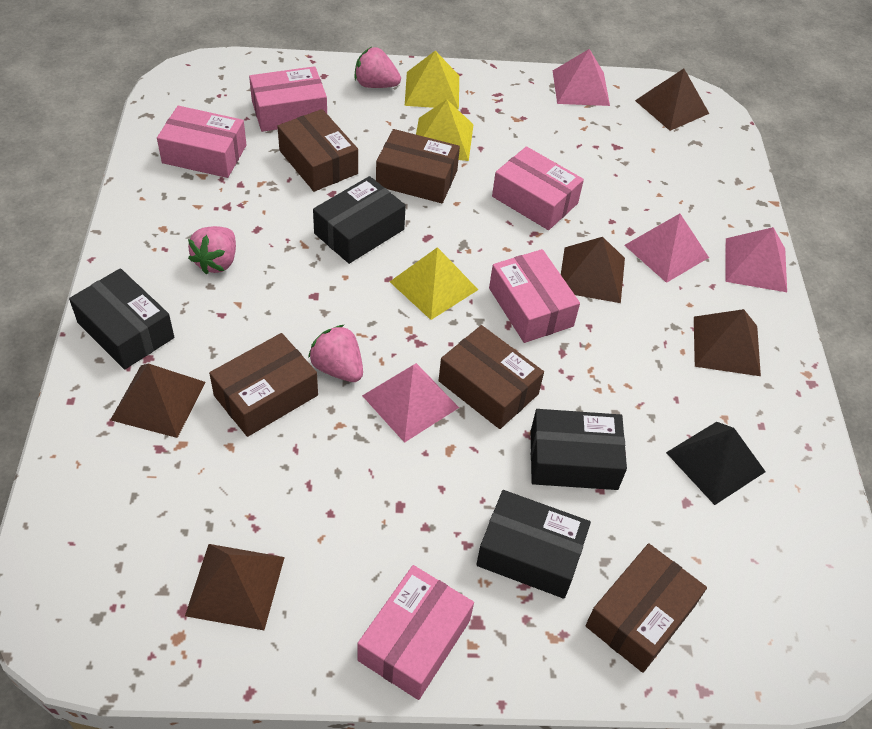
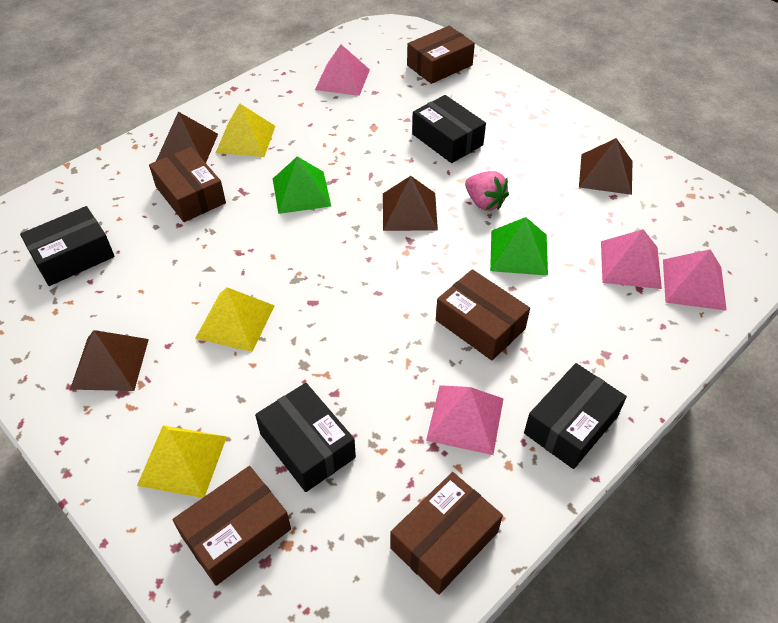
black pyramid: 1 -> 0
brown pyramid: 5 -> 4
green pyramid: 0 -> 2
pink box: 5 -> 0
pink strawberry: 3 -> 1

